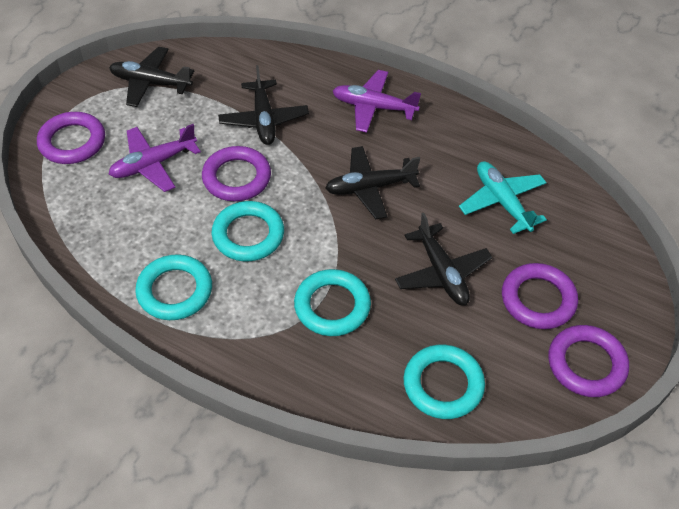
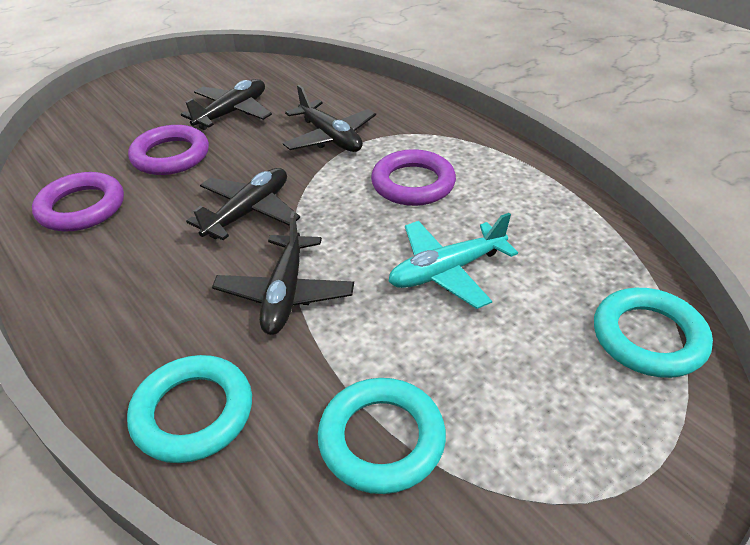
purple plane: 2 -> 0
purple ring: 4 -> 3
turquoise ring: 4 -> 3

